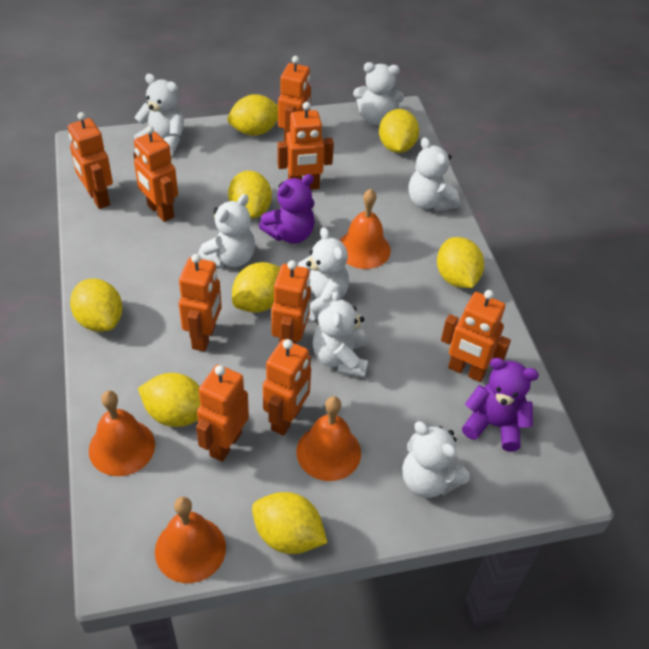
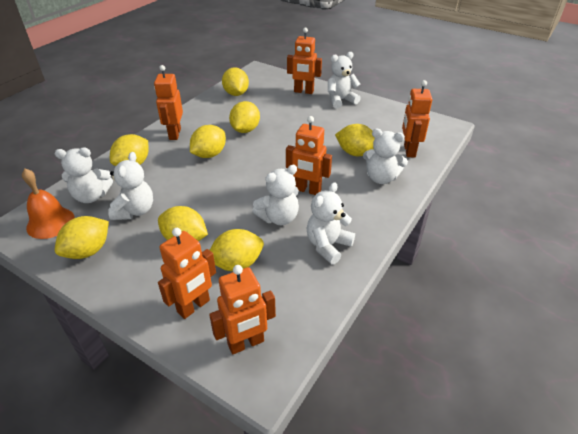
orange bell: 4 -> 1
orange robot: 9 -> 6
purple teddy bear: 2 -> 0
white teddy bear: 7 -> 6

